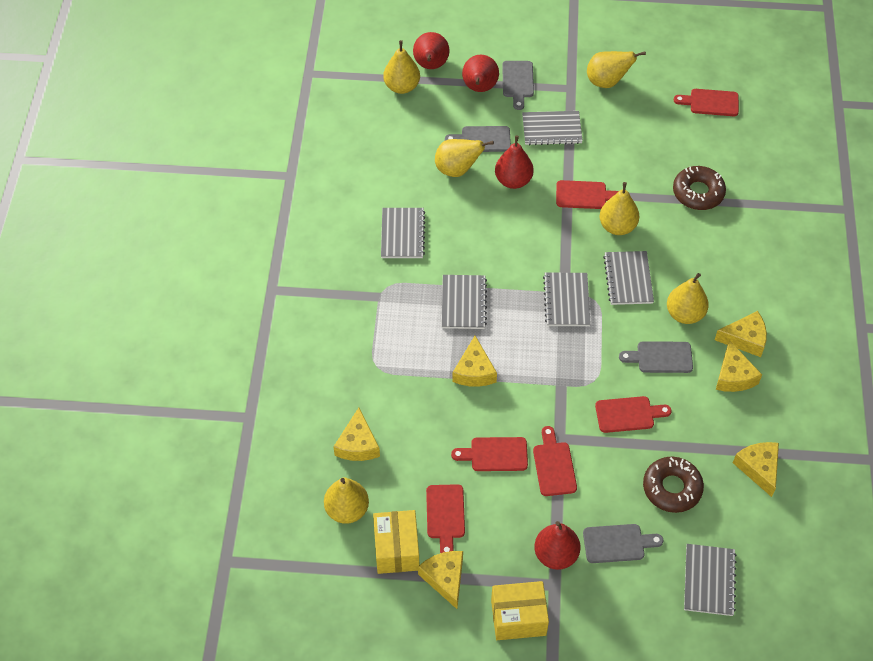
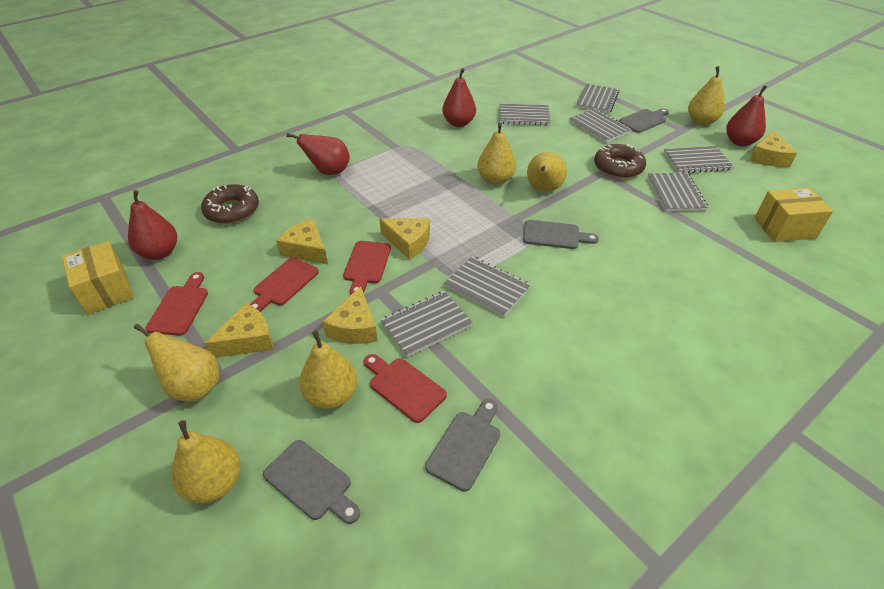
grey notebook: 6 -> 7
red cutting board: 6 -> 4
yellow cheese: 6 -> 5

